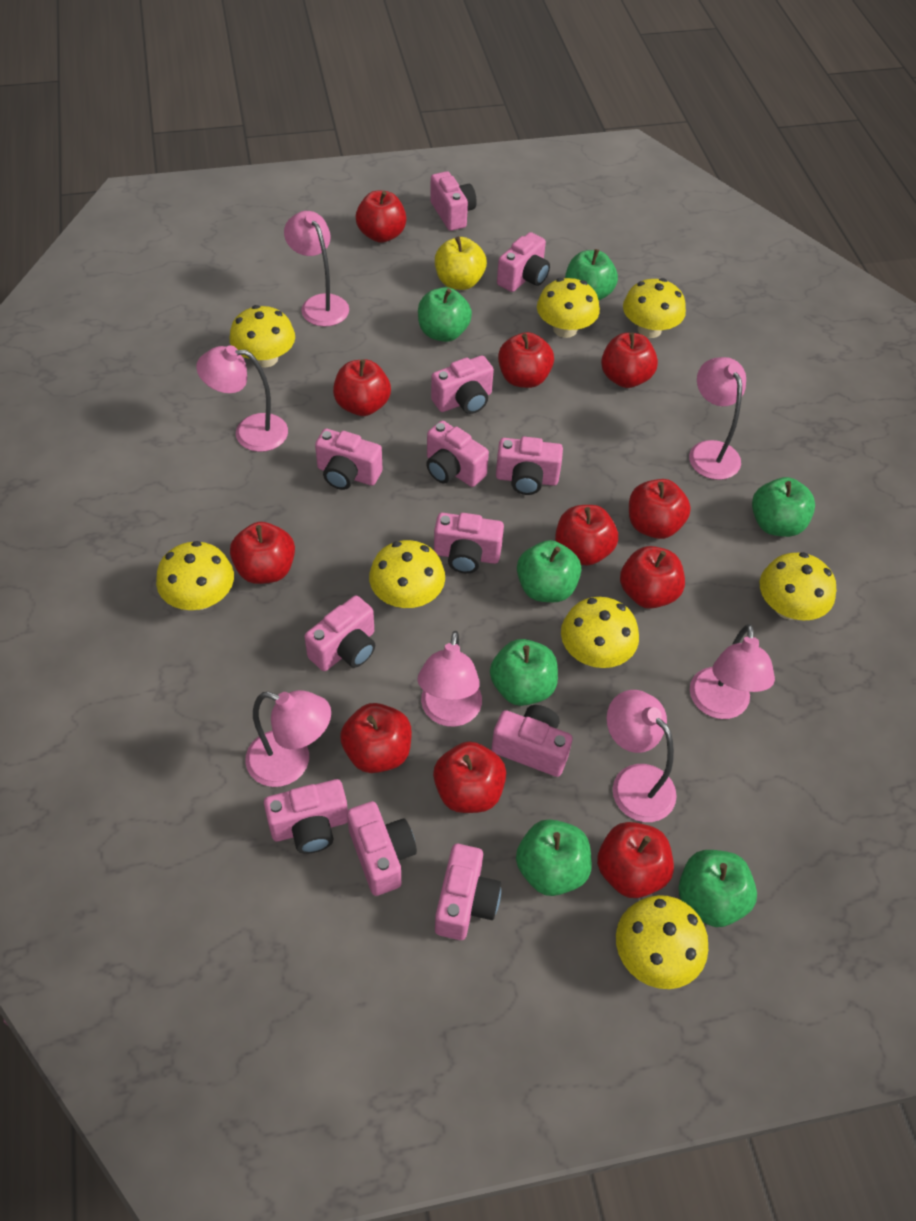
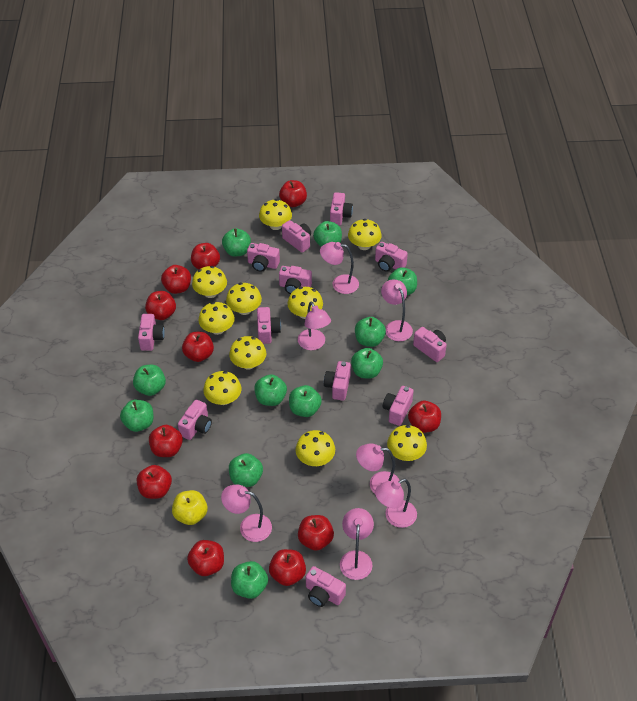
green apple: 7 -> 11
yellow mushroom: 8 -> 10

